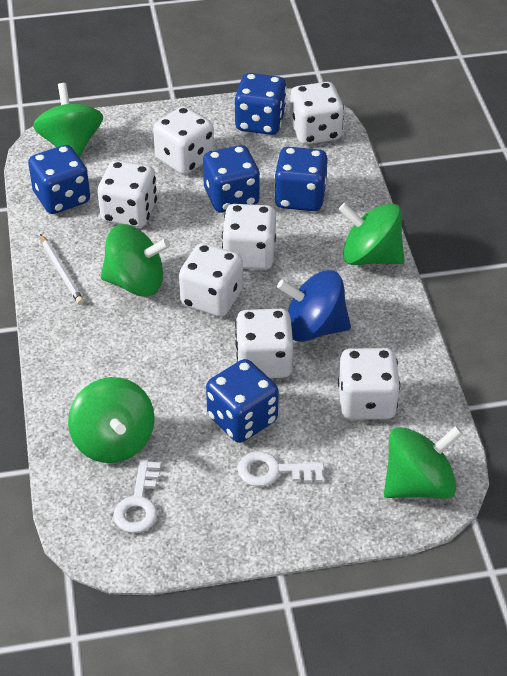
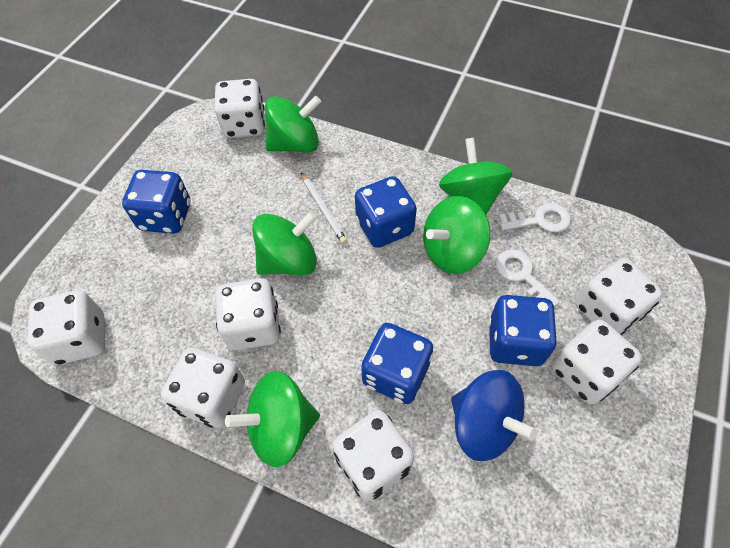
blue dice: 5 -> 4

